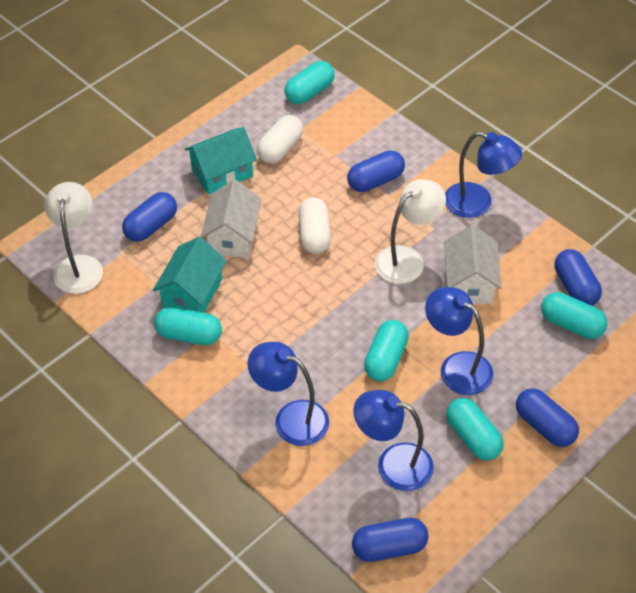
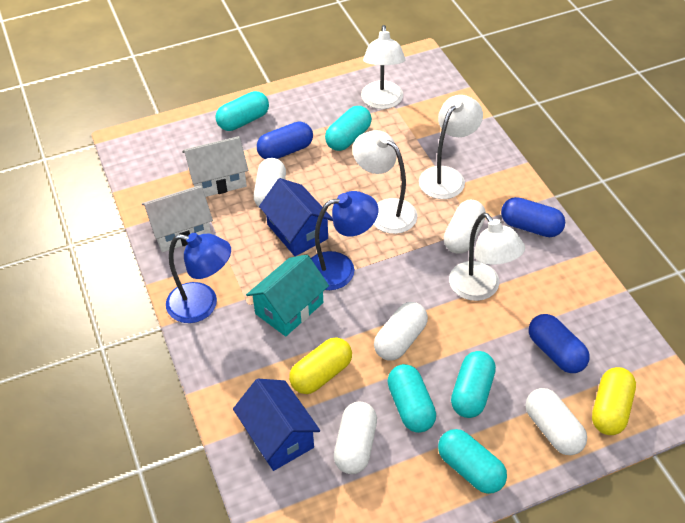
blue capsule: 5 -> 3
blue house: 0 -> 2
blue lamp: 4 -> 2
turquoise house: 2 -> 1
white capsule: 2 -> 5
white lamp: 2 -> 4
yellow capsule: 0 -> 2

